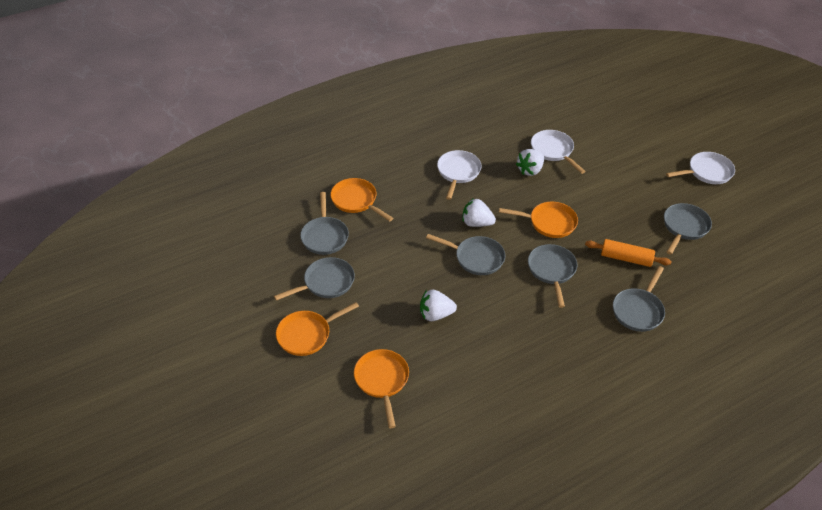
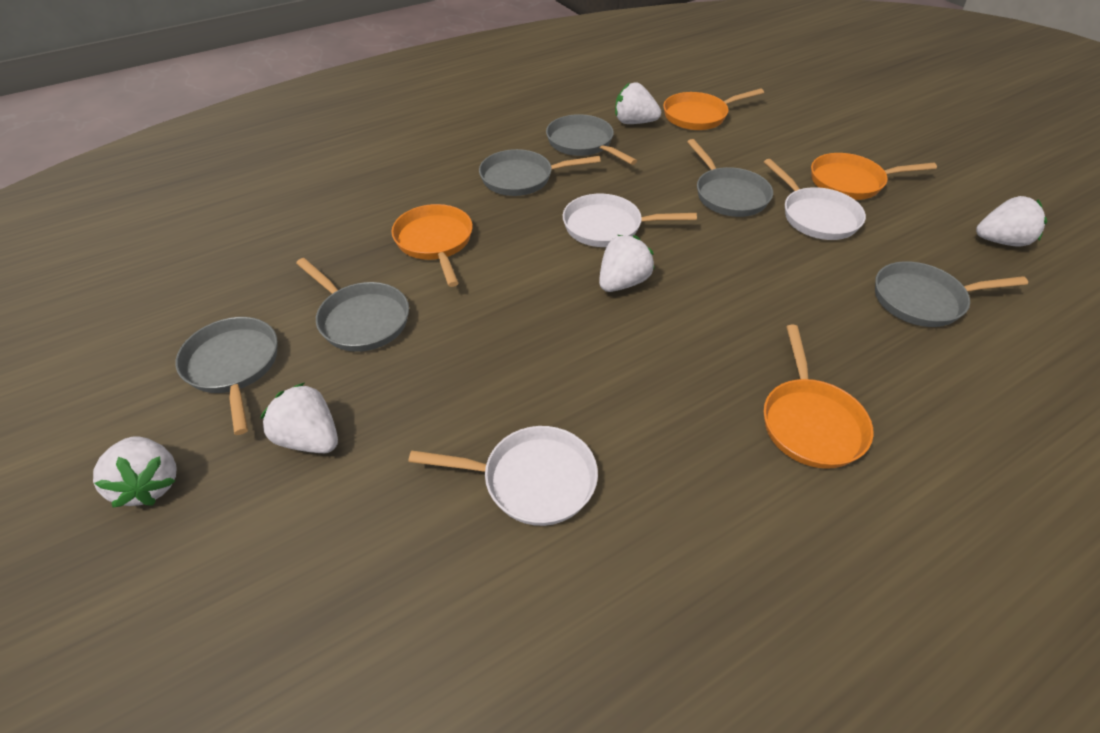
orange rolling pin: 1 -> 0
white strawberry: 3 -> 5

